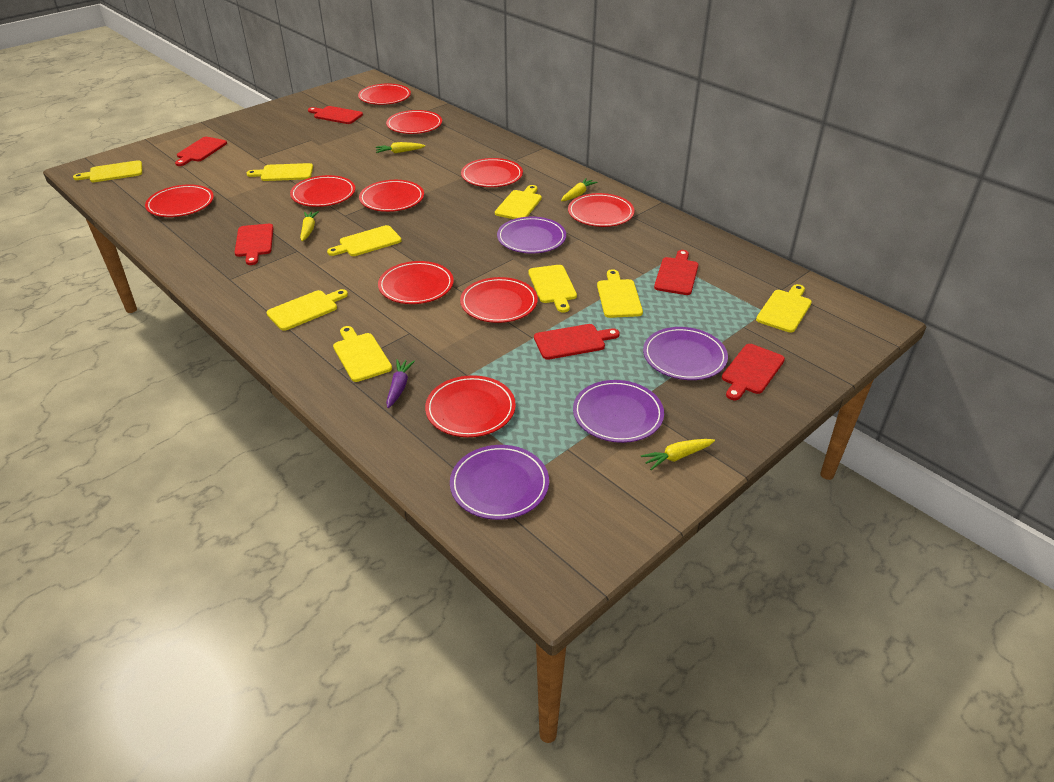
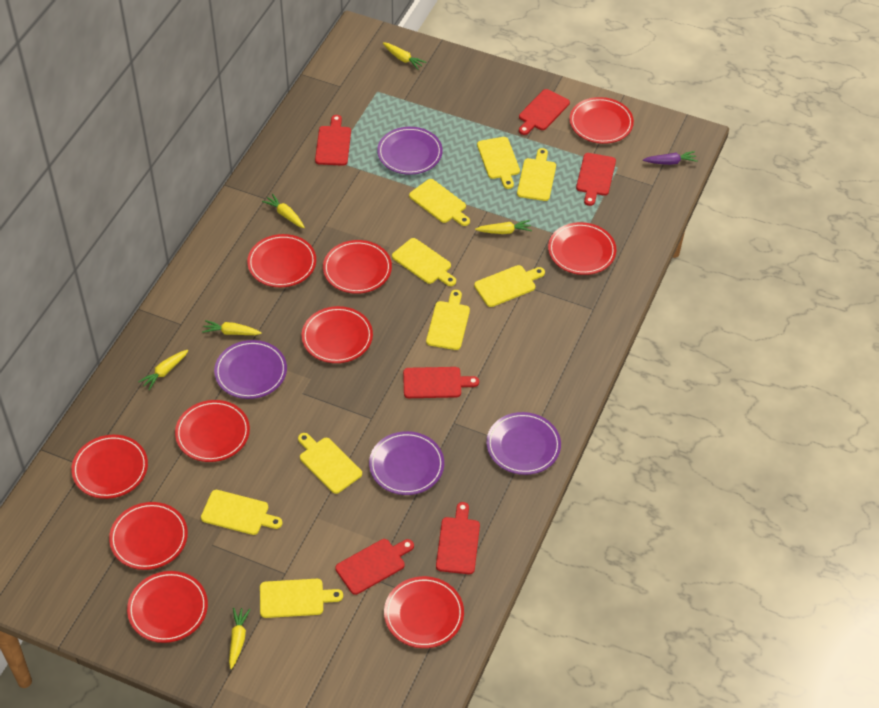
yellow carrot: 4 -> 6

